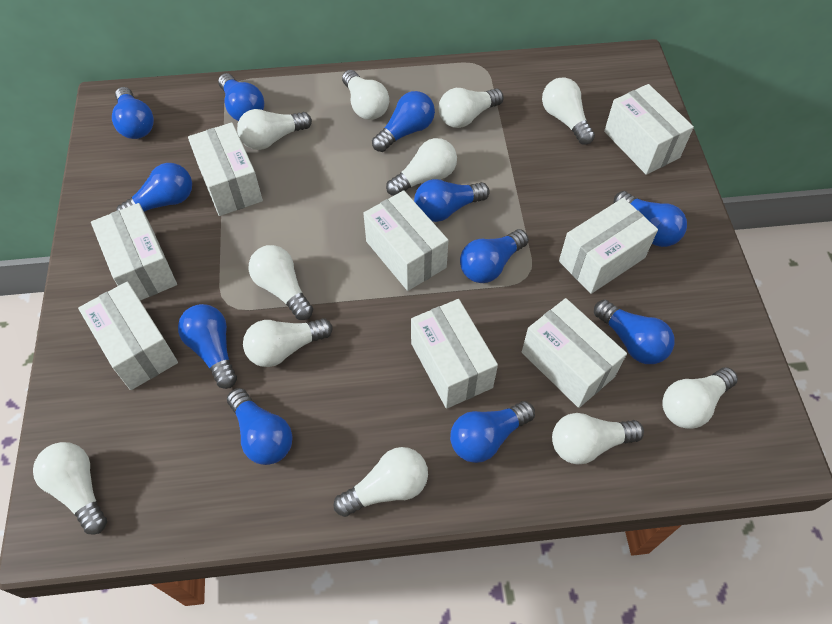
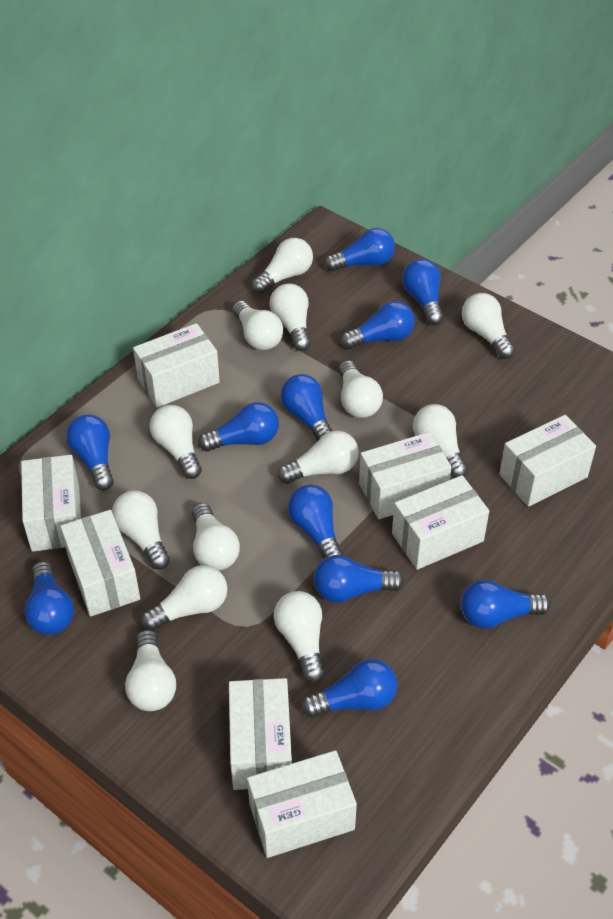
white light bulb: 11 -> 13

